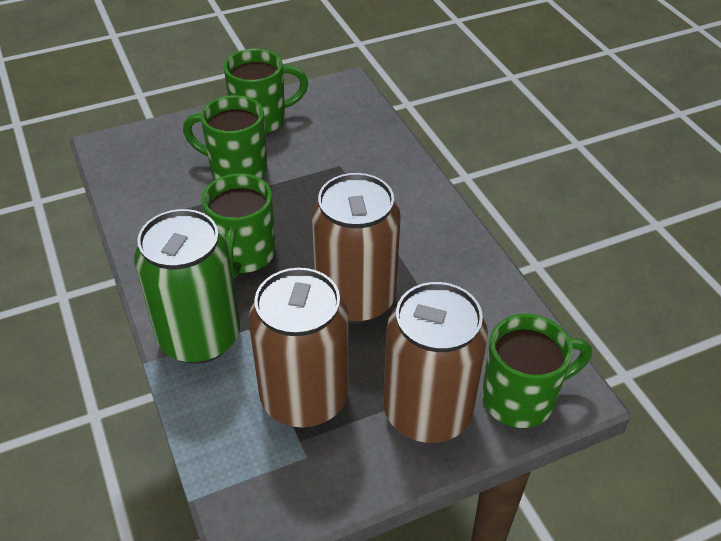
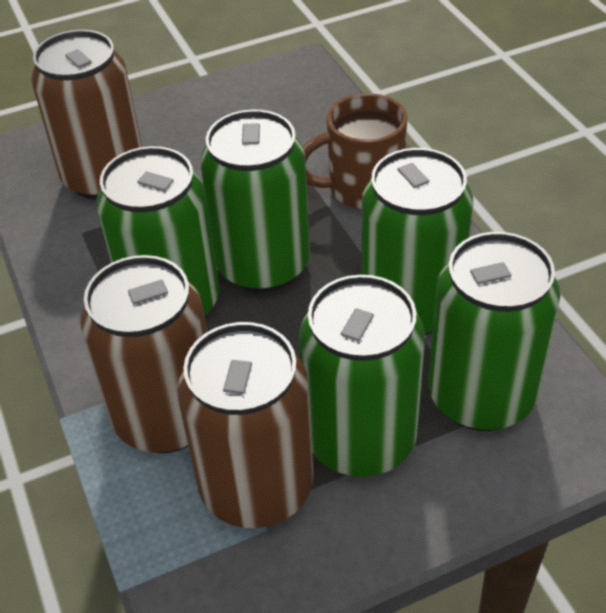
brown mug: 0 -> 1
green can: 1 -> 5
green mug: 4 -> 0

